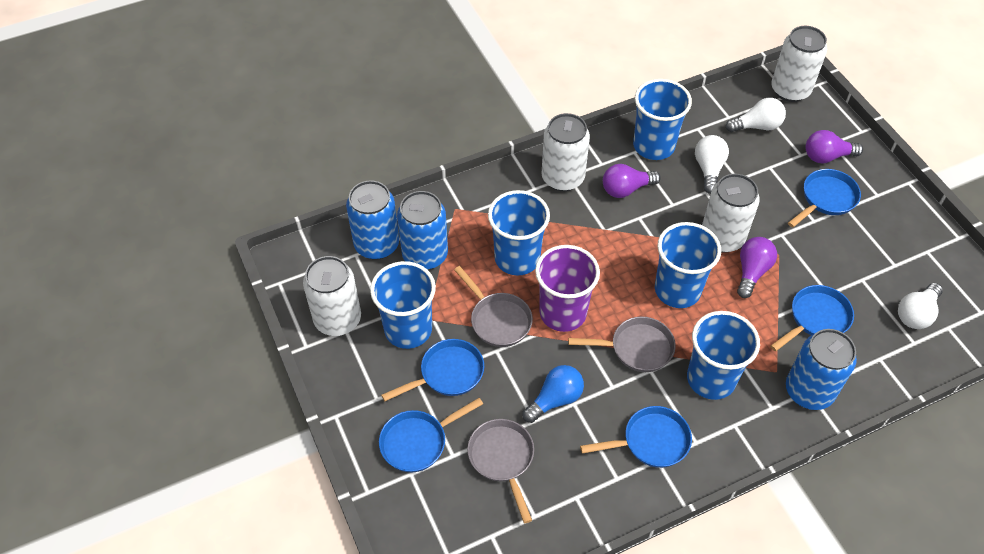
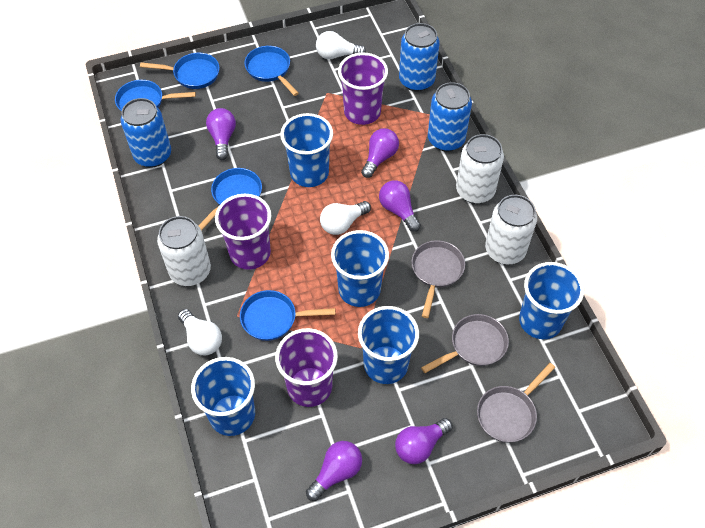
blue light bulb: 1 -> 0
purple cup: 1 -> 3
purple light bulb: 3 -> 5
white can: 4 -> 3

